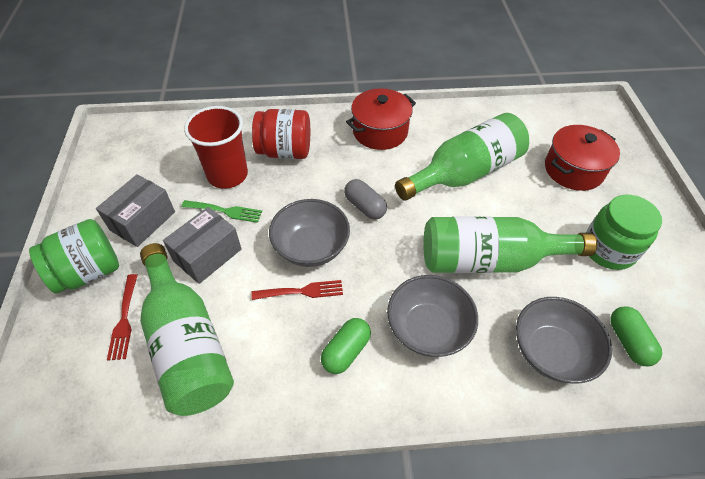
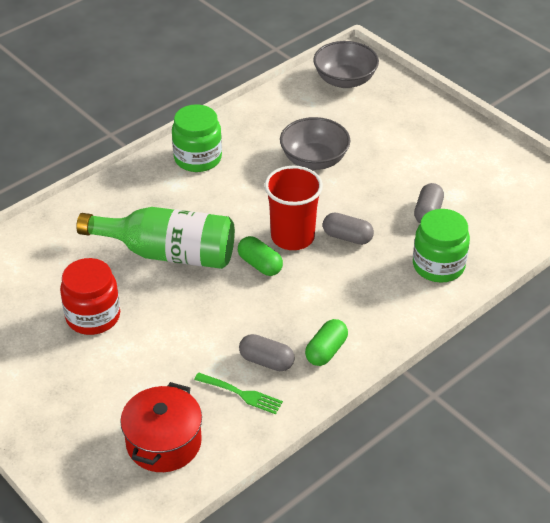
green bottle: 3 -> 1
grey bowl: 3 -> 2
grey box: 2 -> 0
grey capsule: 1 -> 3
red fork: 2 -> 0
red pot: 2 -> 1

